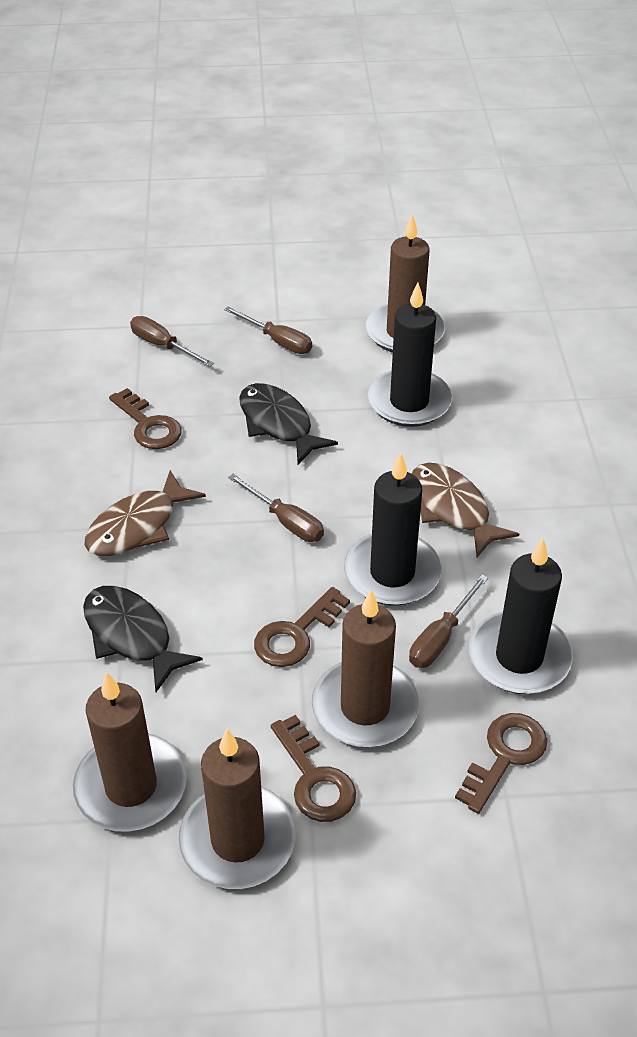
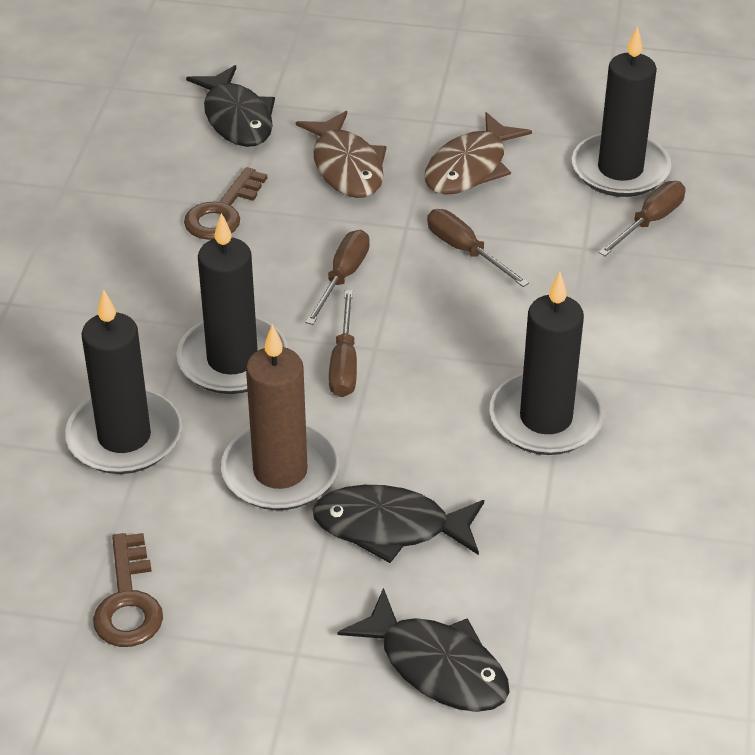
black candle: 3 -> 4
black fish: 2 -> 3
brown candle: 4 -> 1
brown key: 4 -> 2

